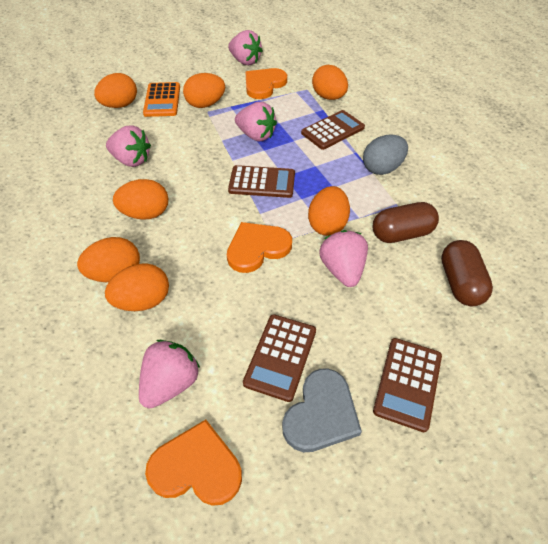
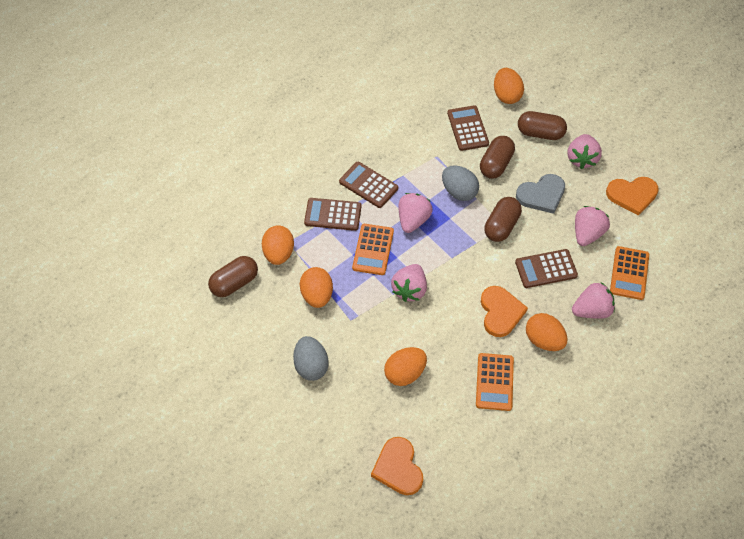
brown capsule: 2 -> 4
grey egg: 1 -> 2
orange calculator: 1 -> 3
orange egg: 7 -> 5

